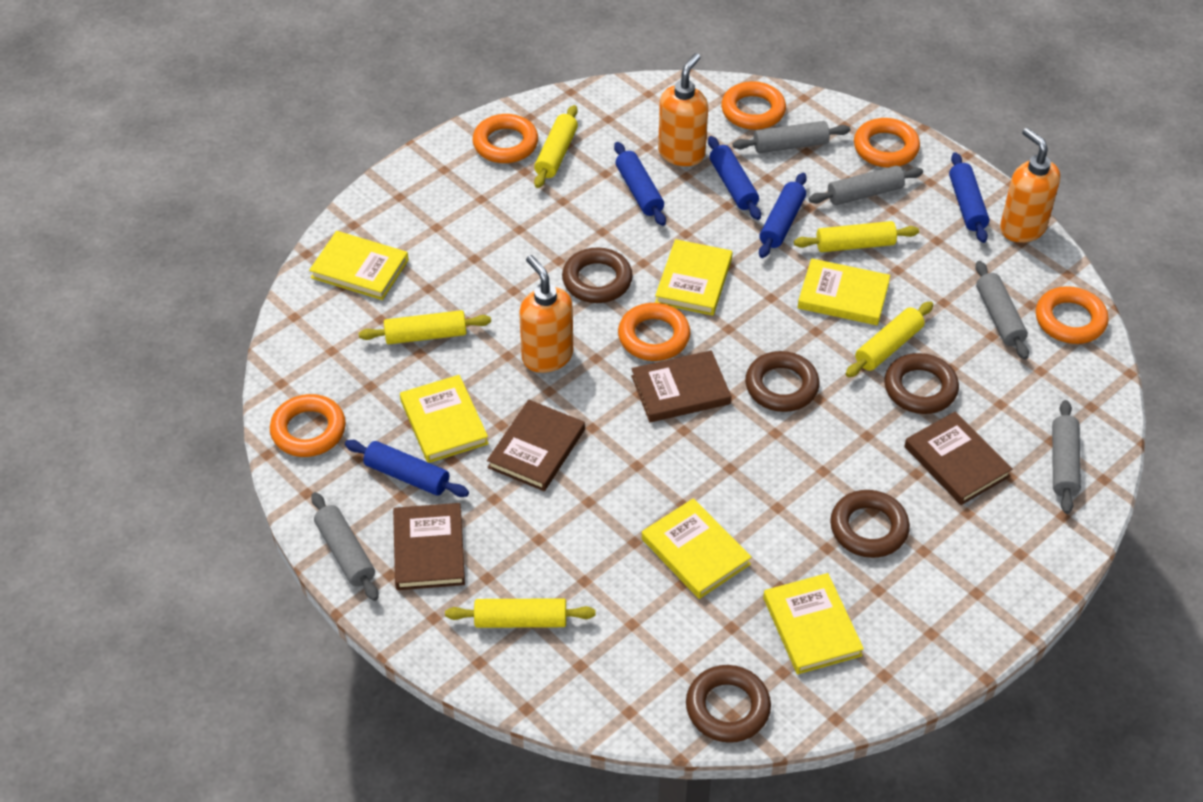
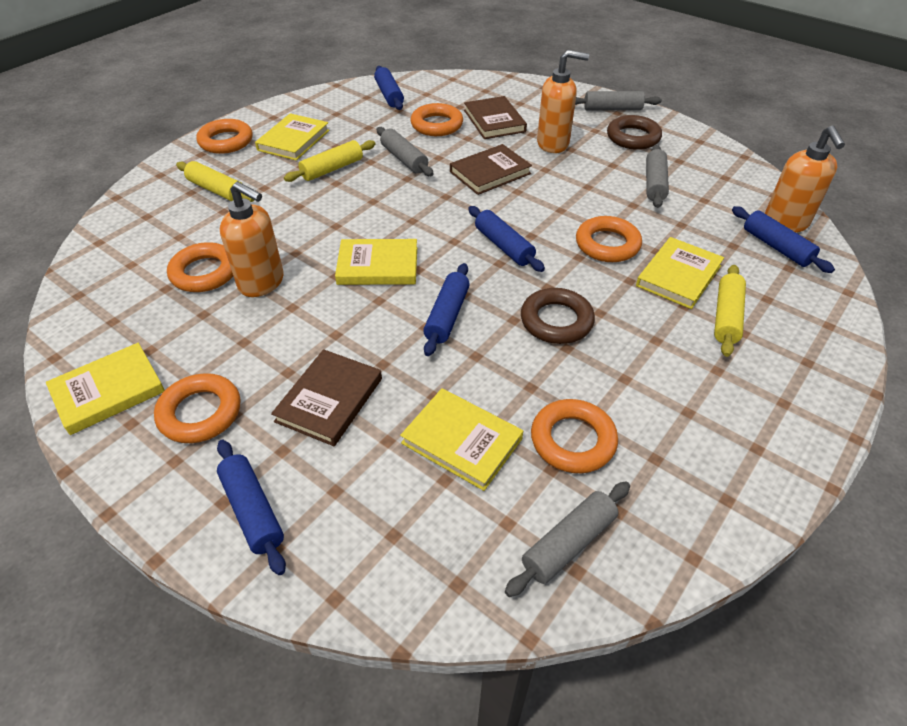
brown book: 4 -> 3
brown ring: 5 -> 2
grey rolling pin: 5 -> 4
yellow book: 6 -> 5
yellow rolling pin: 5 -> 3

